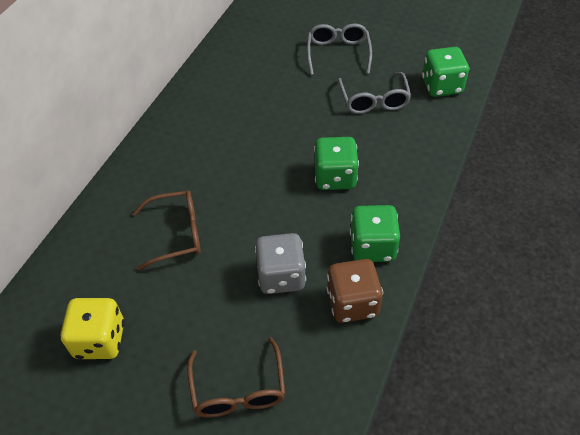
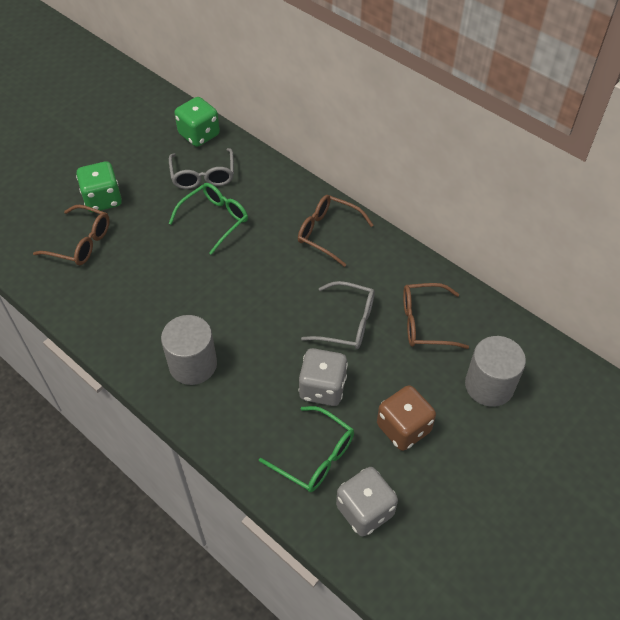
brown glasses: 2 -> 3
green dice: 3 -> 2
green glasses: 0 -> 2
grey cylinder: 0 -> 2
grey dice: 1 -> 2
yellow dice: 1 -> 0

